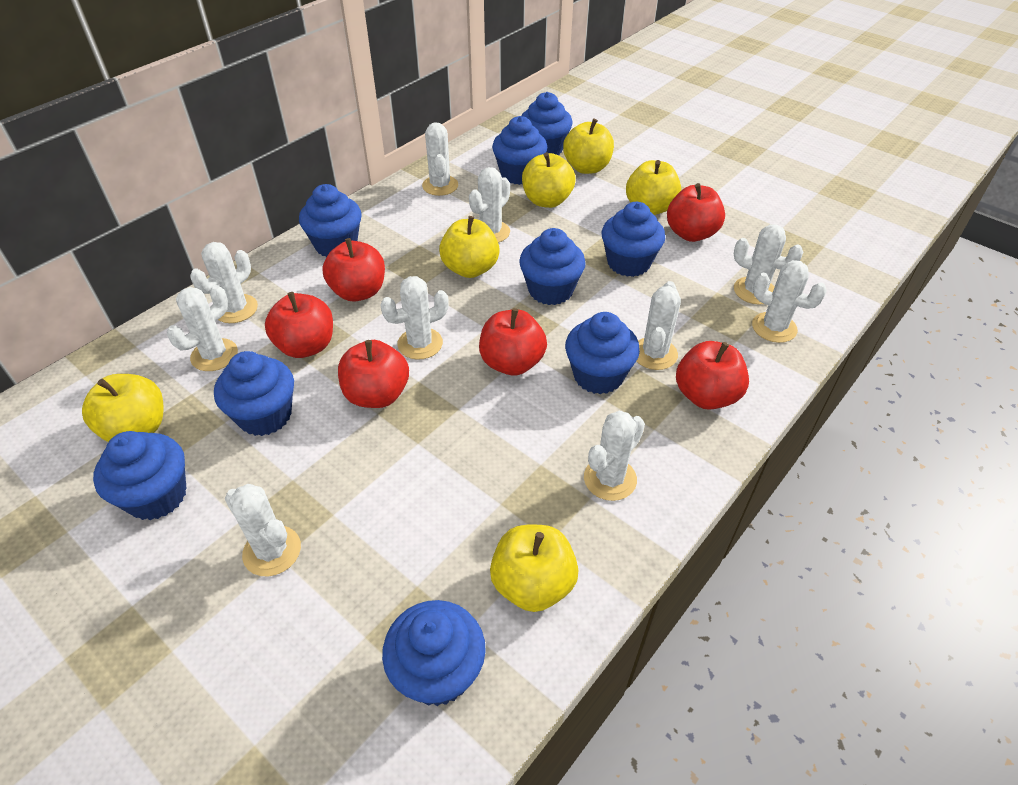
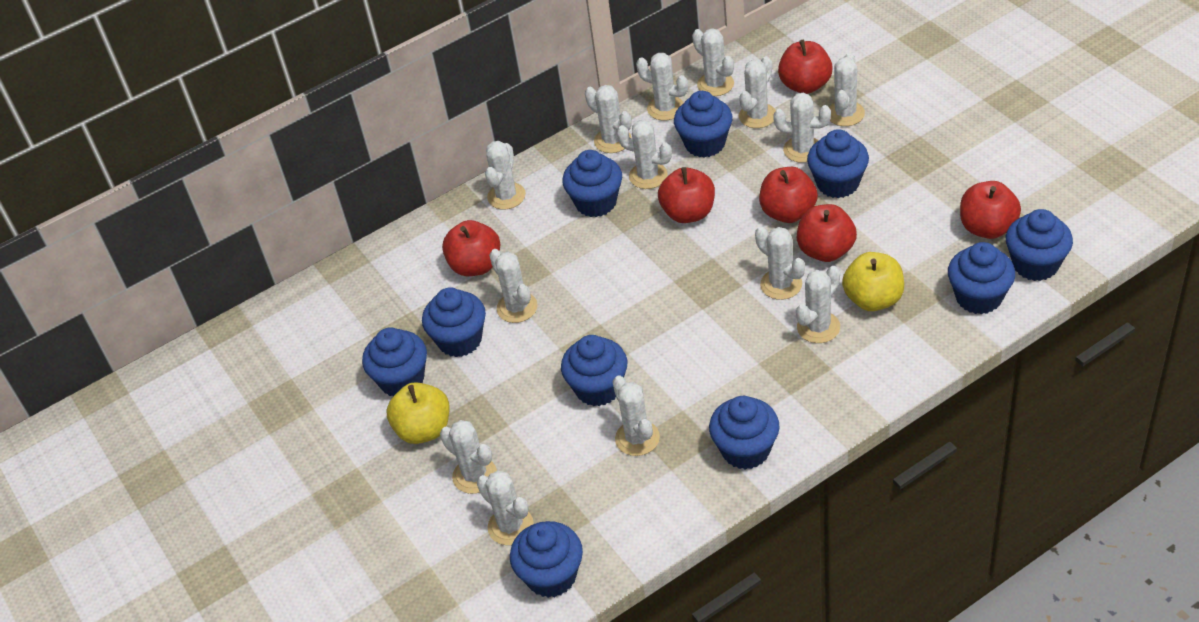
blue cupcake: 9 -> 10
white cactus: 10 -> 14
yellow apple: 6 -> 2

